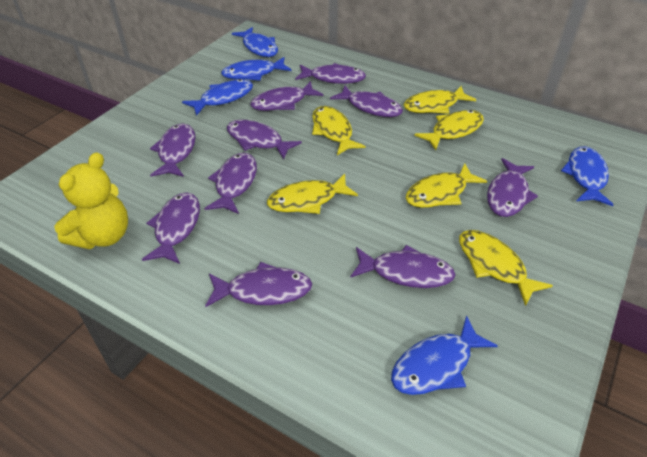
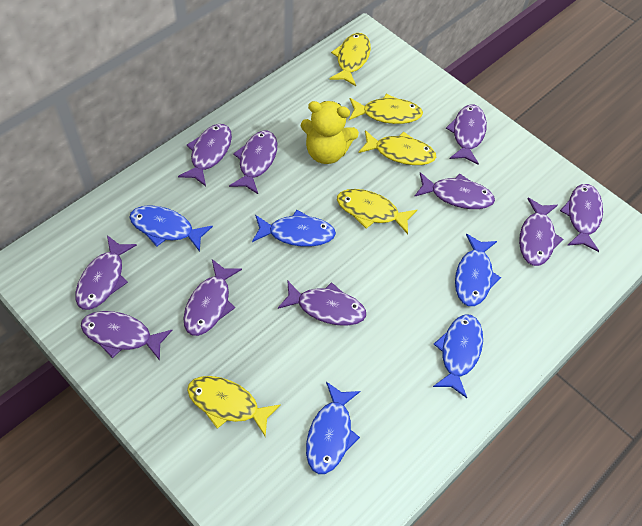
yellow fish: 6 -> 5

